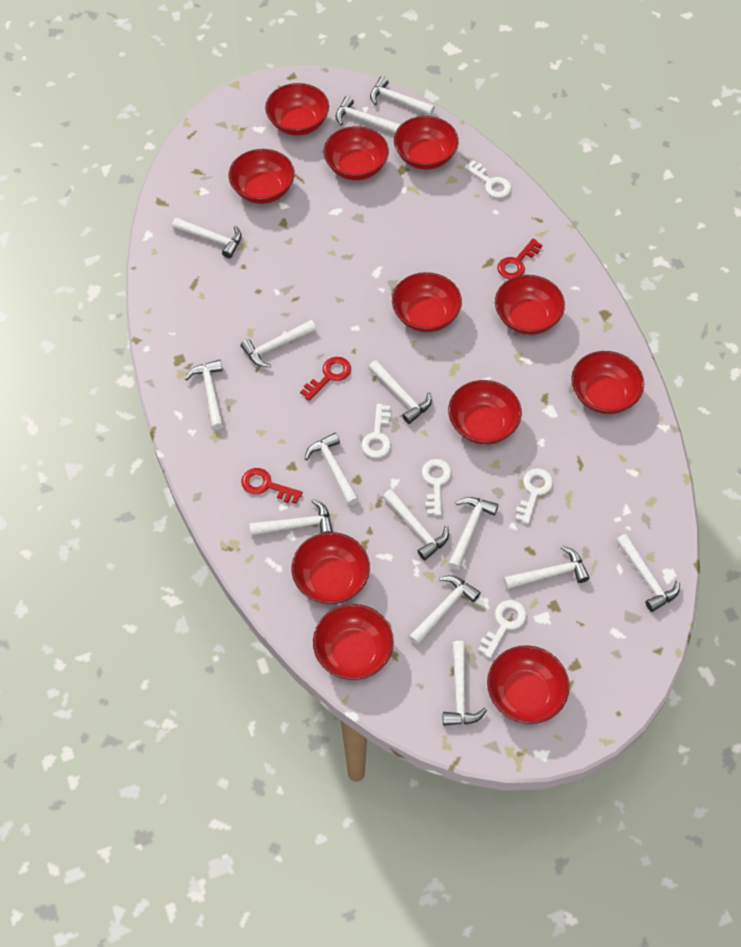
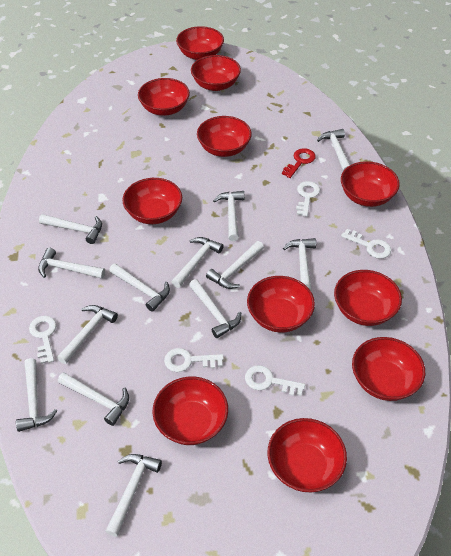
red key: 3 -> 1
white hammer: 14 -> 13

